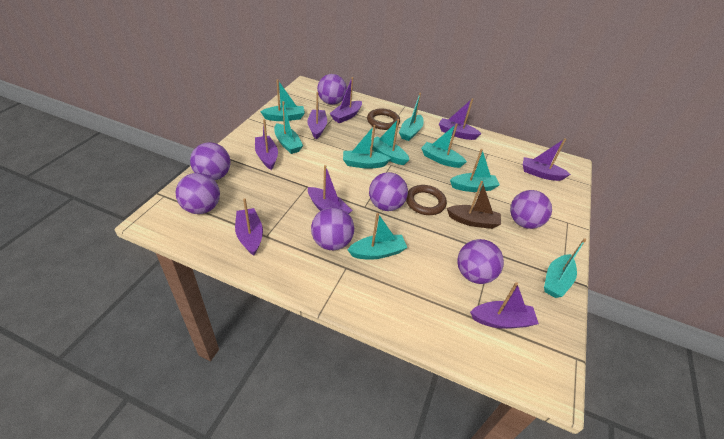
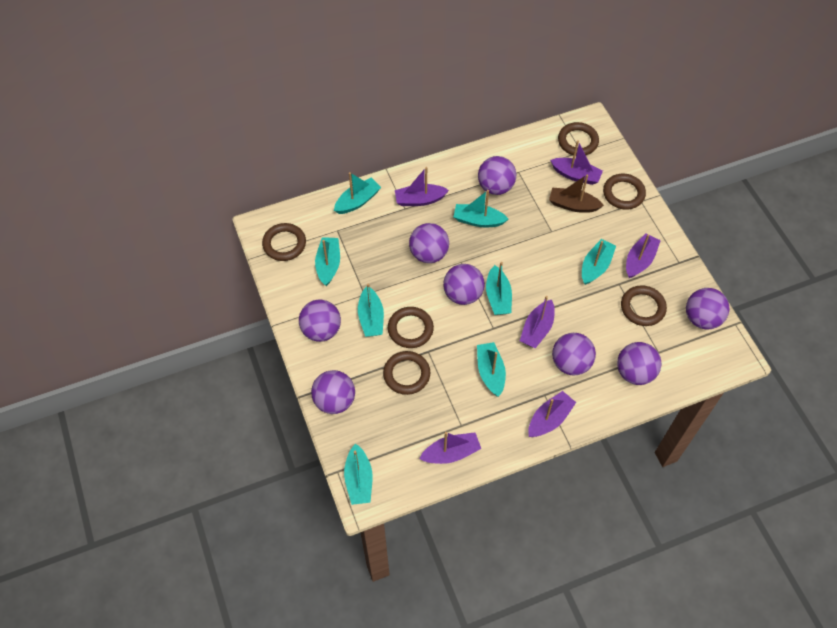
brown ring: 2 -> 6
purple ball: 7 -> 8
purple boat: 8 -> 6
turquoise boat: 9 -> 8

